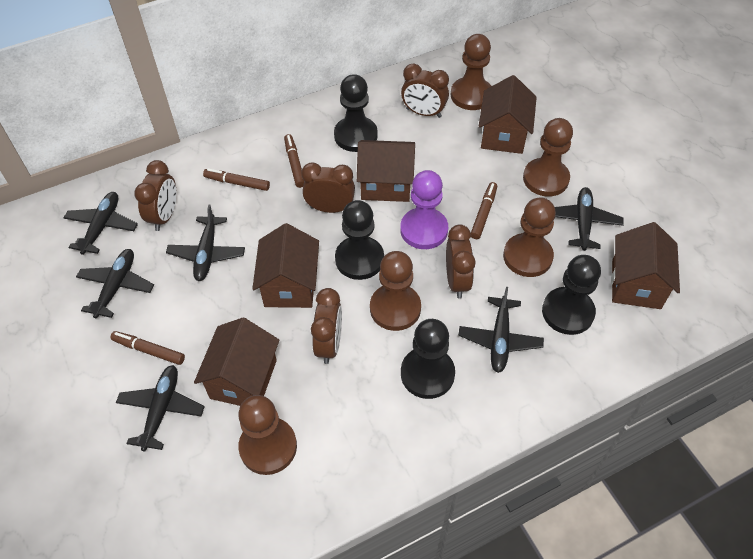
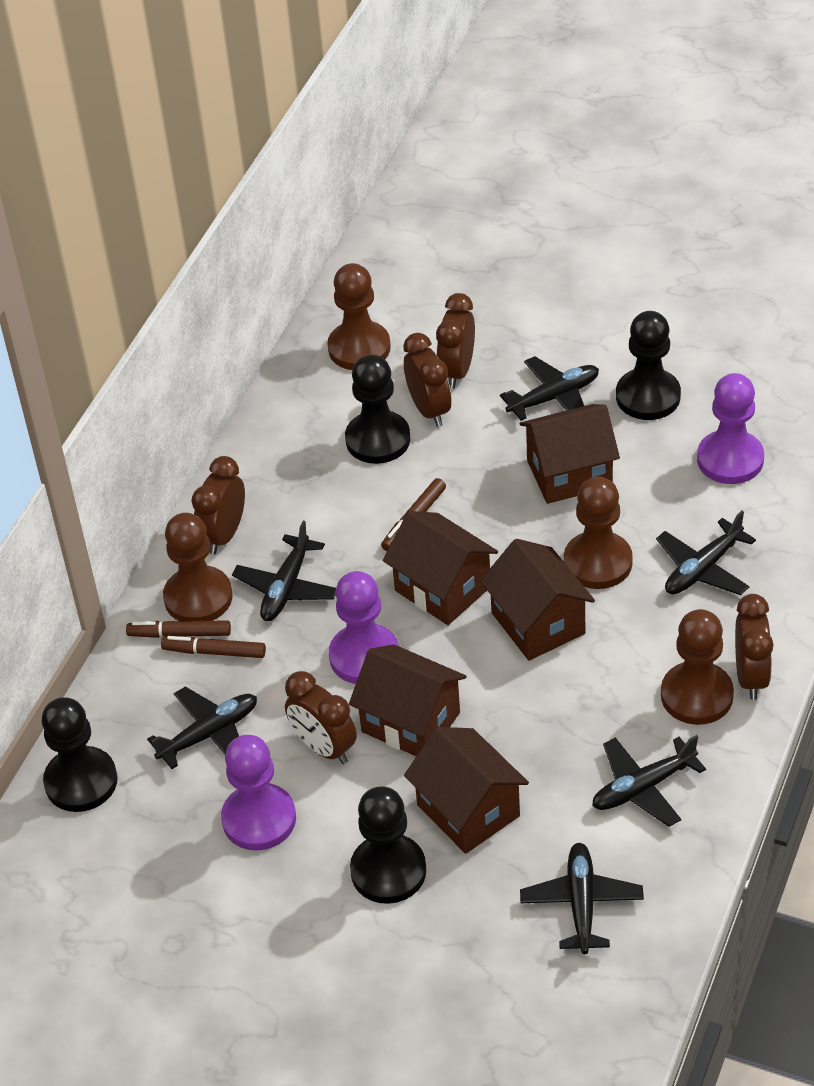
brown marker: 4 -> 3
brown pawn: 5 -> 4
purple pawn: 1 -> 3

